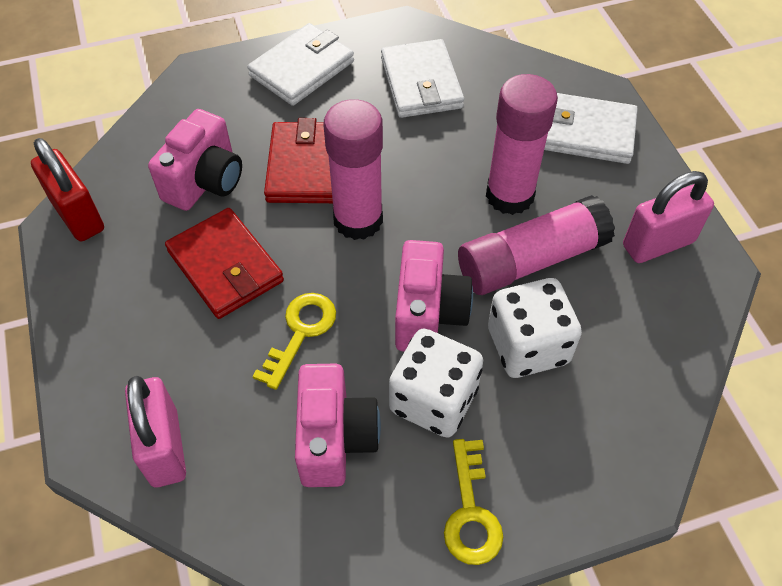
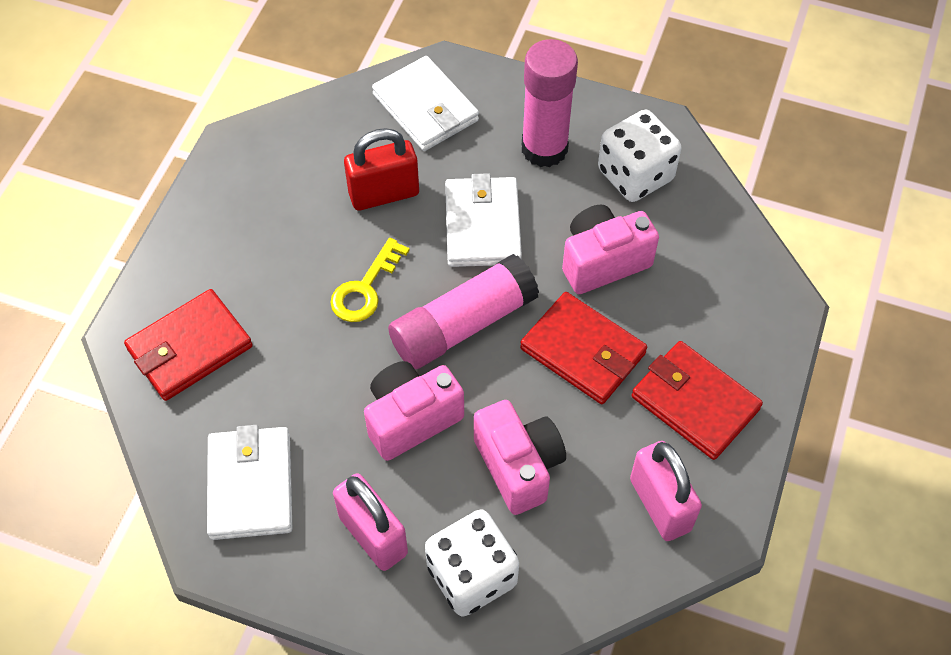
pink glue stick: 3 -> 2
red wallet: 2 -> 3
yellow key: 2 -> 1

